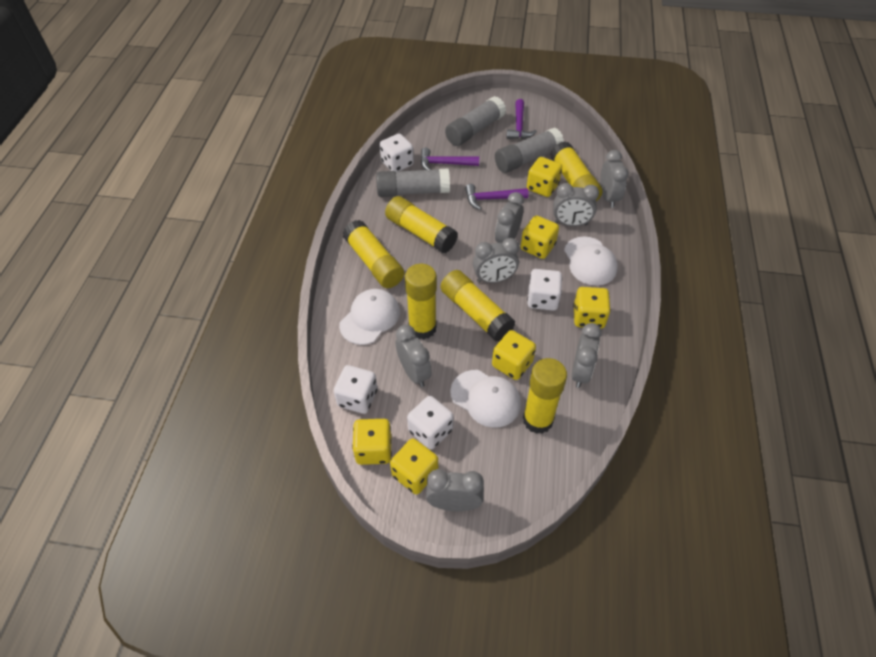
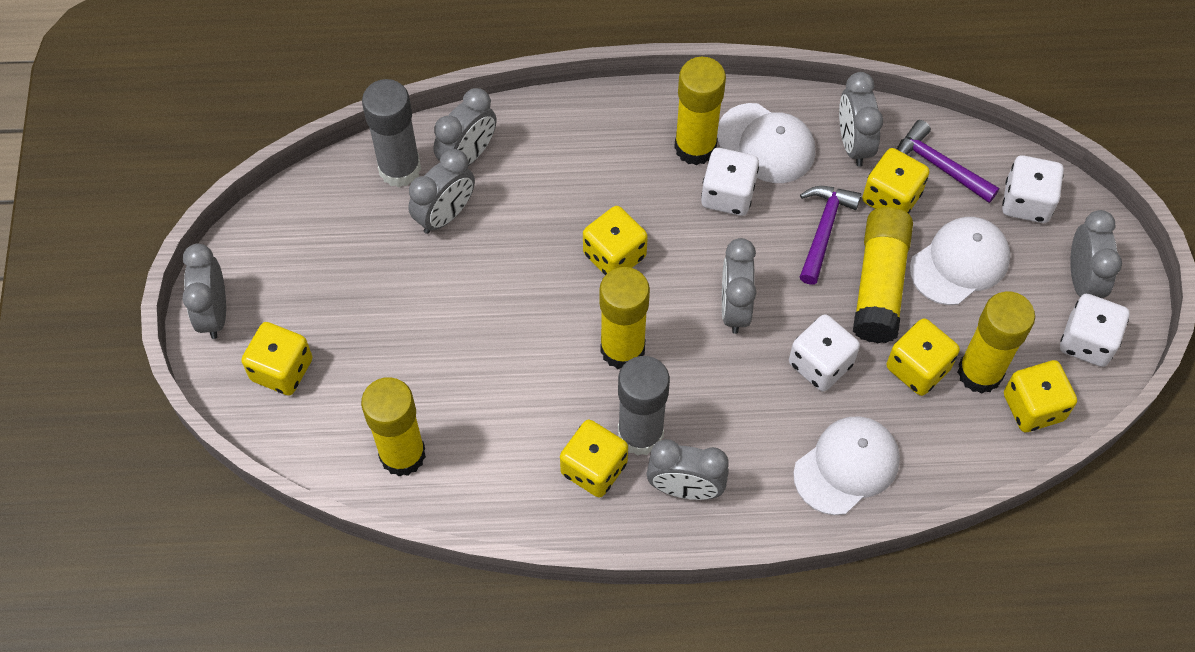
grey glue stick: 3 -> 2
purple hammer: 3 -> 2
yellow glue stick: 6 -> 5

